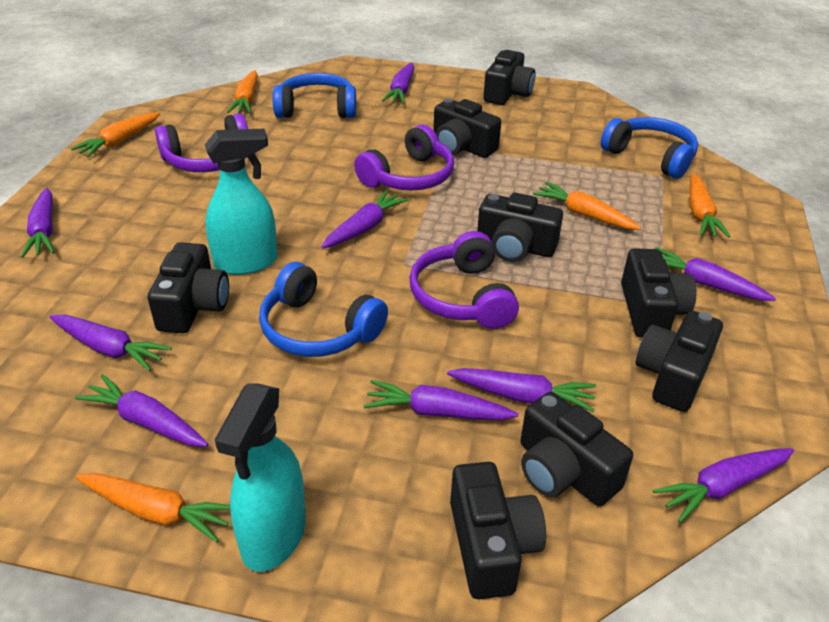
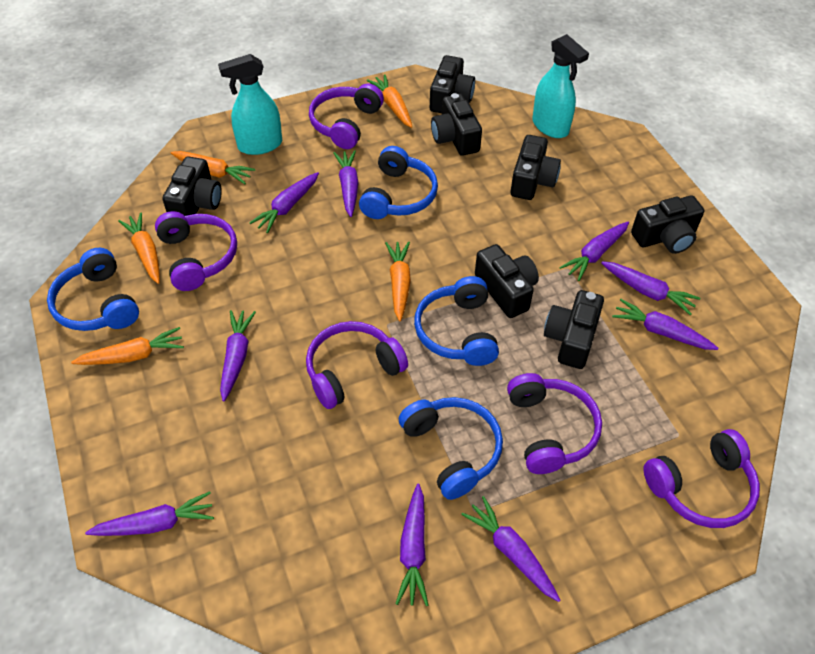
black camera: 8 -> 7
blue headphones: 3 -> 4
purple headphones: 3 -> 5

